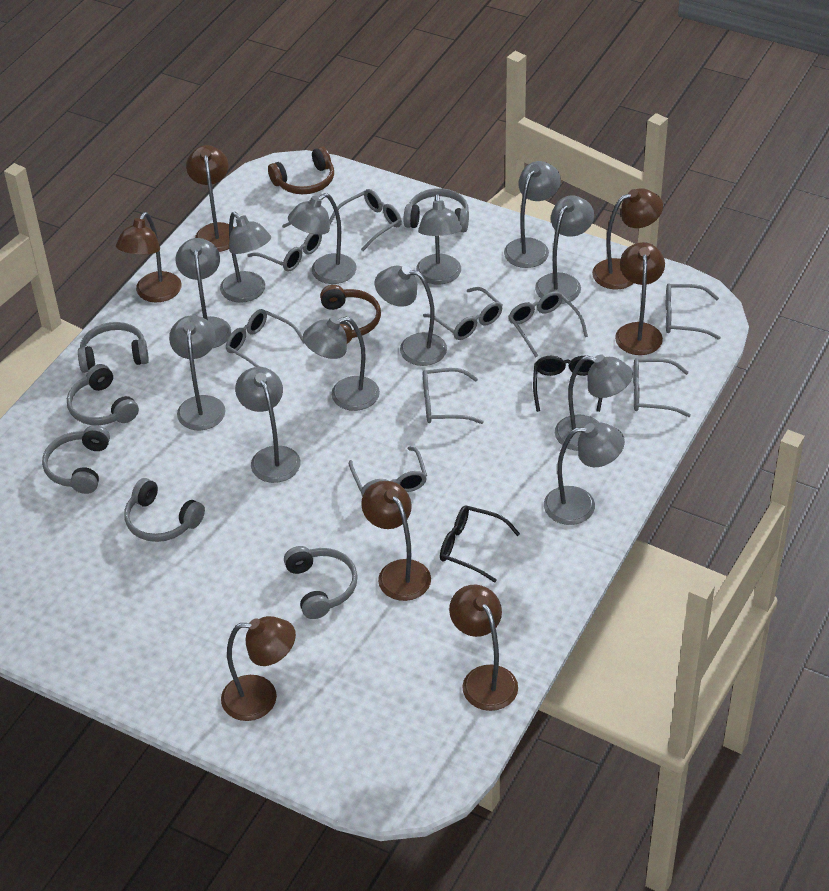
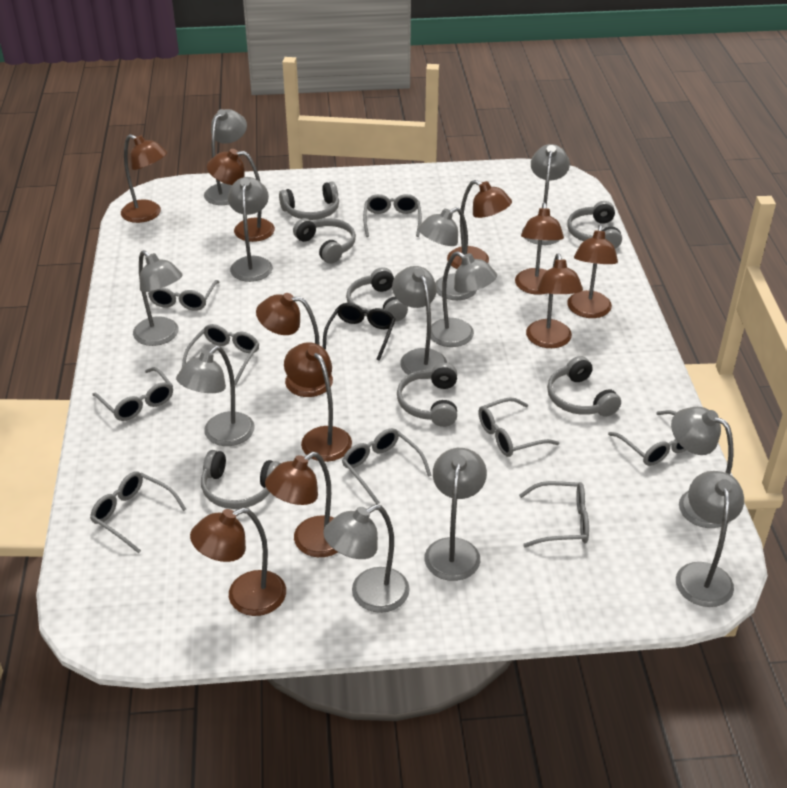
black glasses: 2 -> 1
brown headphones: 2 -> 0
brown lamp: 7 -> 10
grey headphones: 6 -> 7

